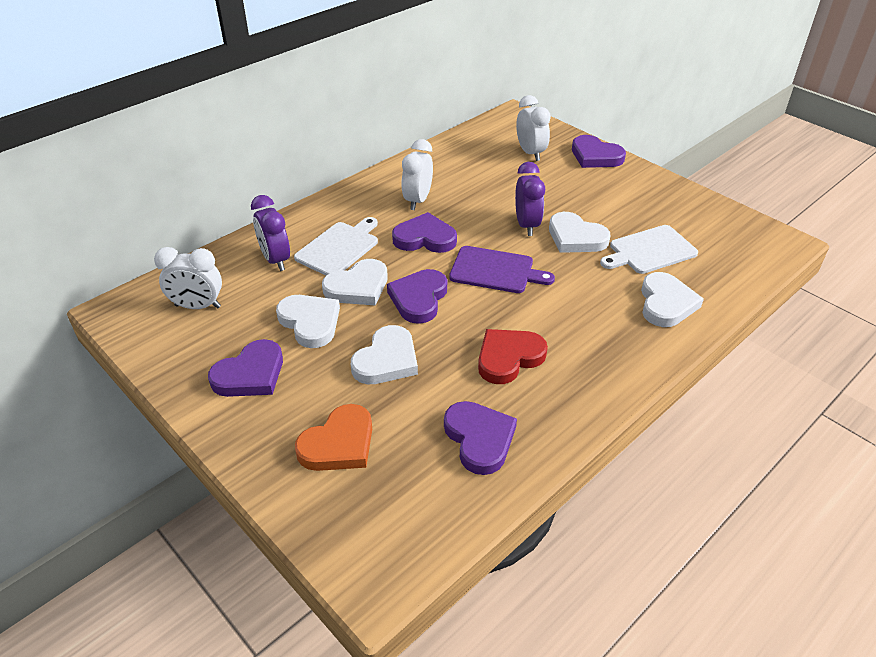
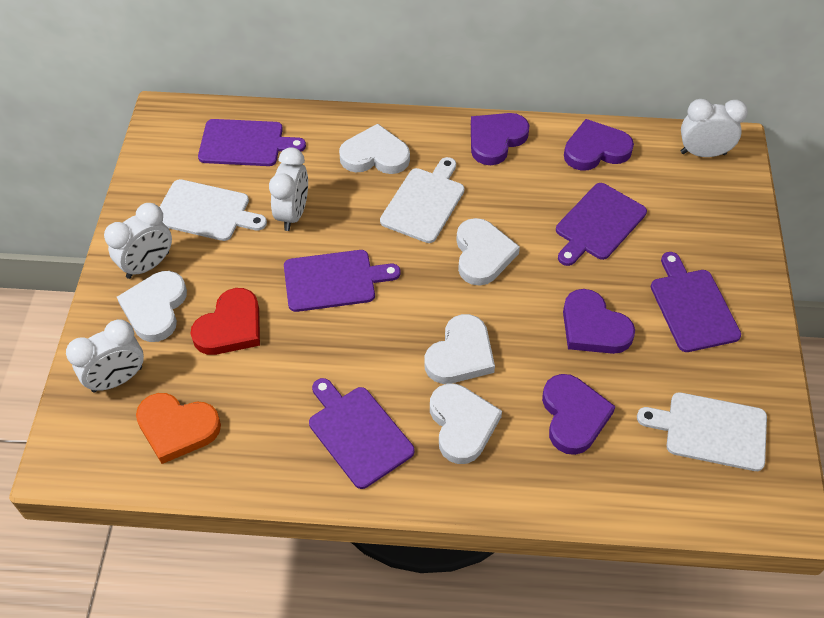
purple clock: 2 -> 0
purple cutting board: 1 -> 5
purple heart: 5 -> 4
white clock: 3 -> 4
white cutting board: 2 -> 3

